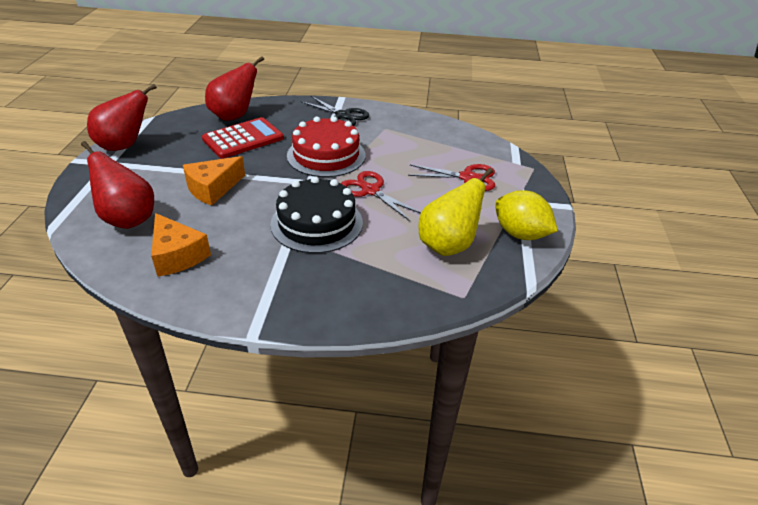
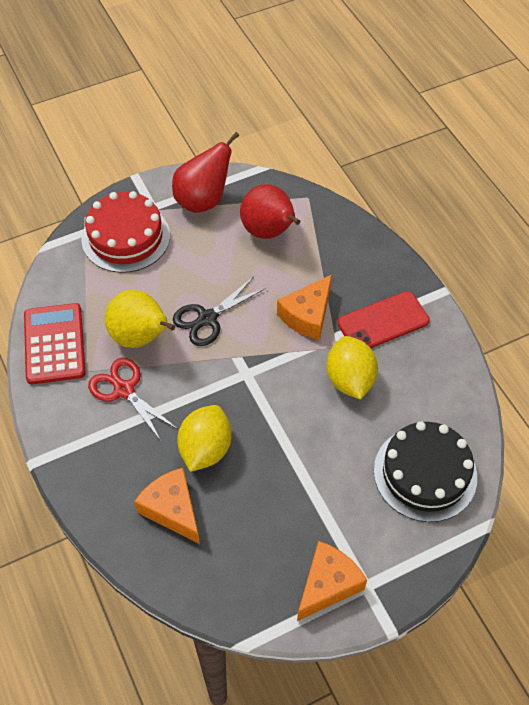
orange cheese: 2 -> 3
red pear: 3 -> 2
red phone: 0 -> 1
red scissors: 2 -> 1
yellow lemon: 1 -> 2

